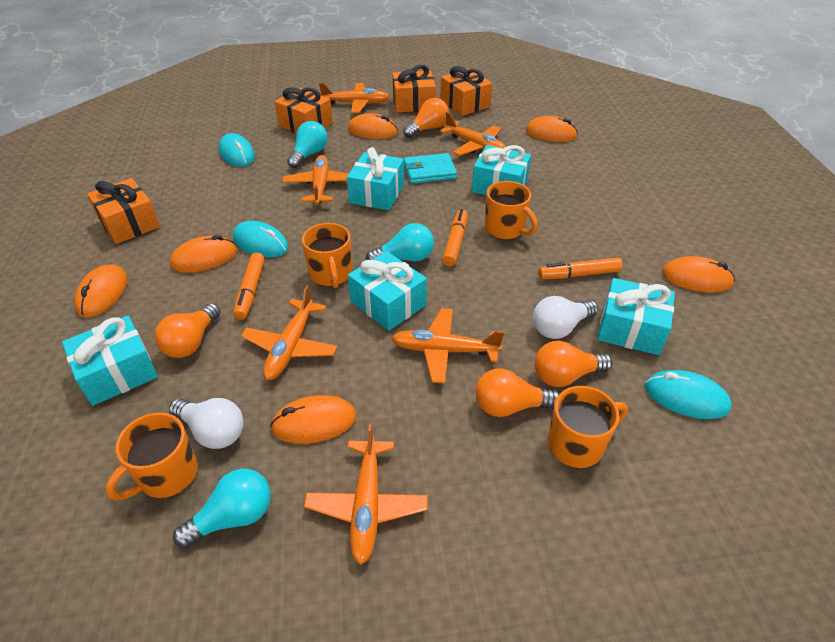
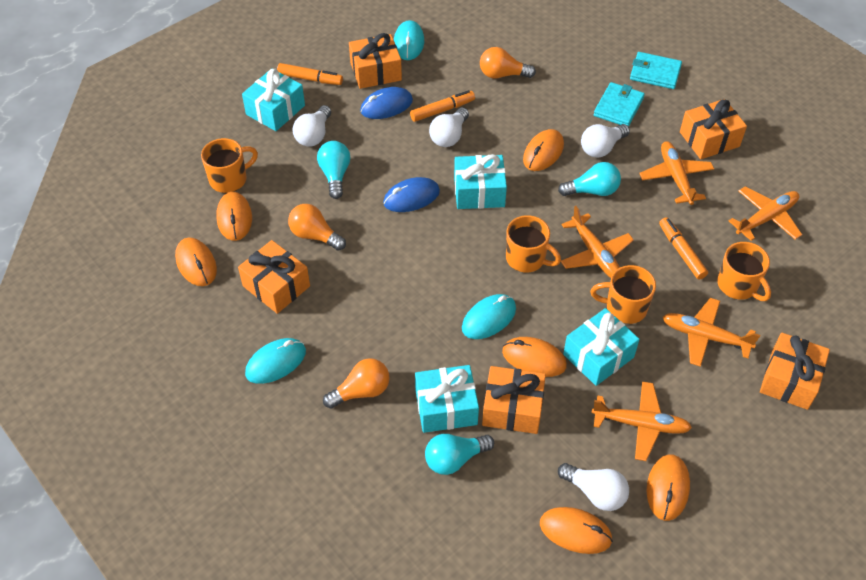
blue mouse: 0 -> 2
orange gift: 4 -> 5
orange light bulb: 4 -> 3
orange plane: 6 -> 5
turquoise gift: 5 -> 4
turquoise wallet: 1 -> 2
white light bulb: 2 -> 4

